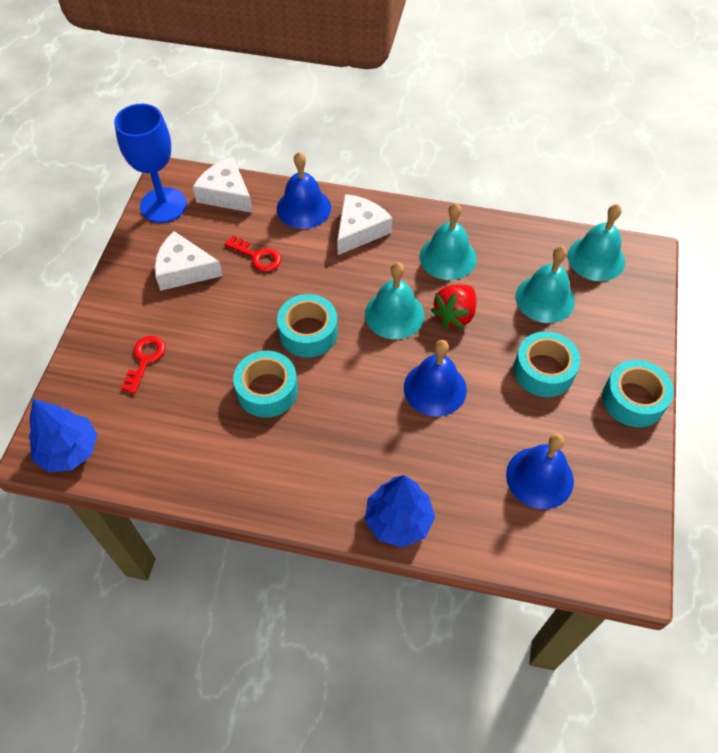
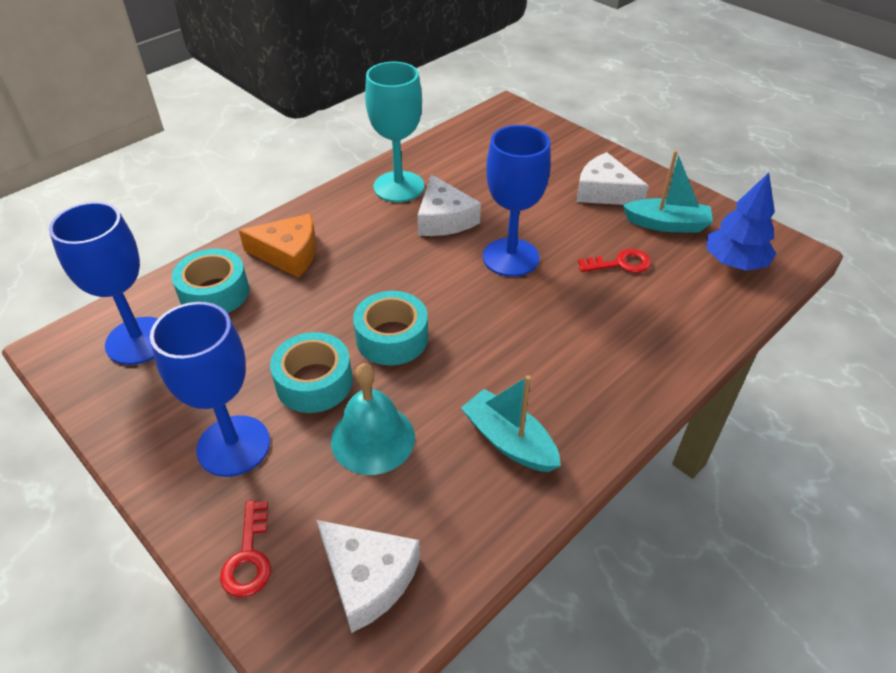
blue bell: 3 -> 0
blue goblet: 1 -> 3
blue tree: 2 -> 1
orange cheese: 0 -> 1
red strawberry: 1 -> 0
turquoise bell: 4 -> 1
turquoise boat: 0 -> 2
turquoise goblet: 0 -> 1
turquoise tape: 4 -> 3

